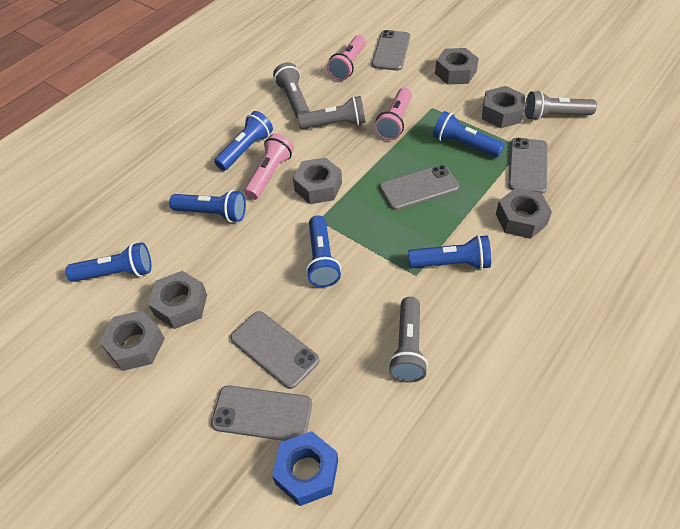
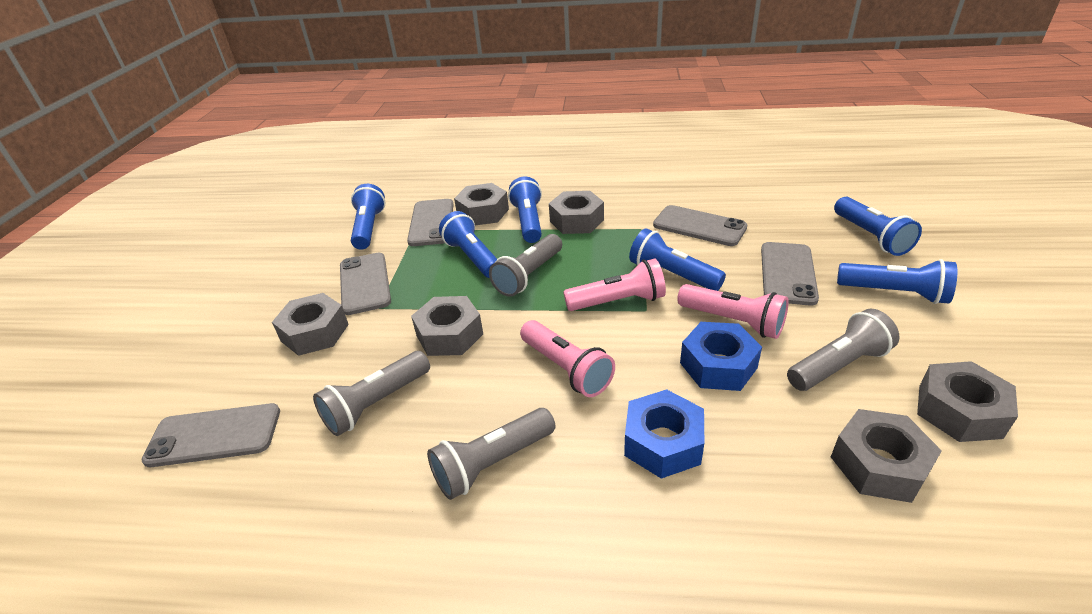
blue nut: 1 -> 2

